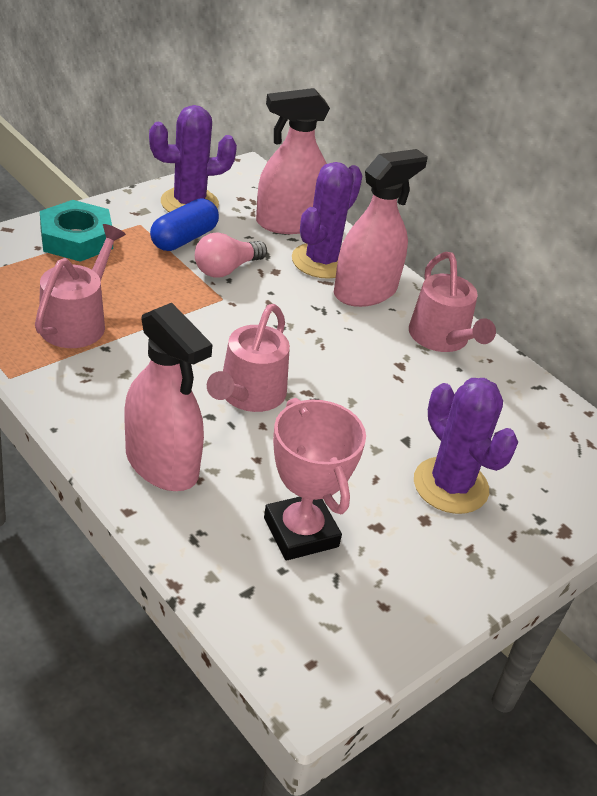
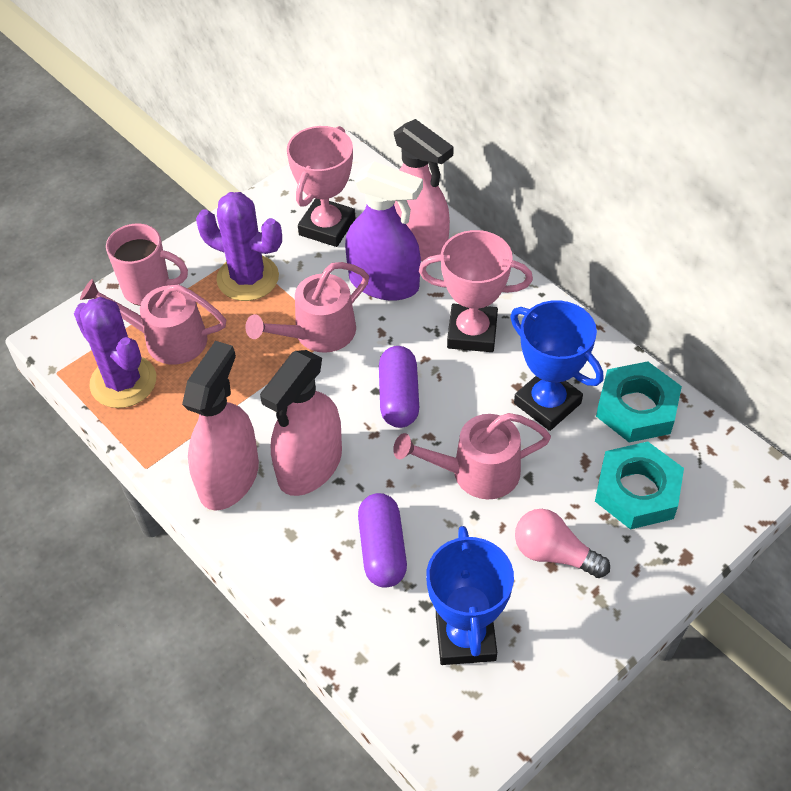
blue capsule: 1 -> 0
blue trophy: 0 -> 2
pink mug: 0 -> 1
pink trophy: 1 -> 2
purple cactus: 3 -> 2
purple capsule: 0 -> 2
purple spray bottle: 0 -> 1
turquoise nut: 1 -> 2

